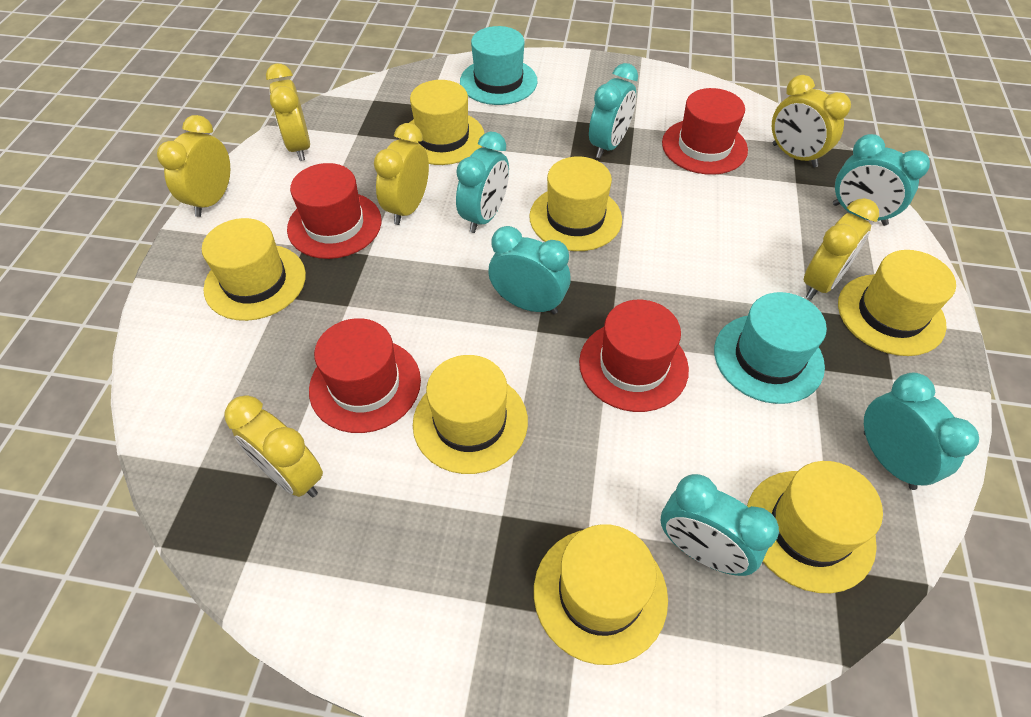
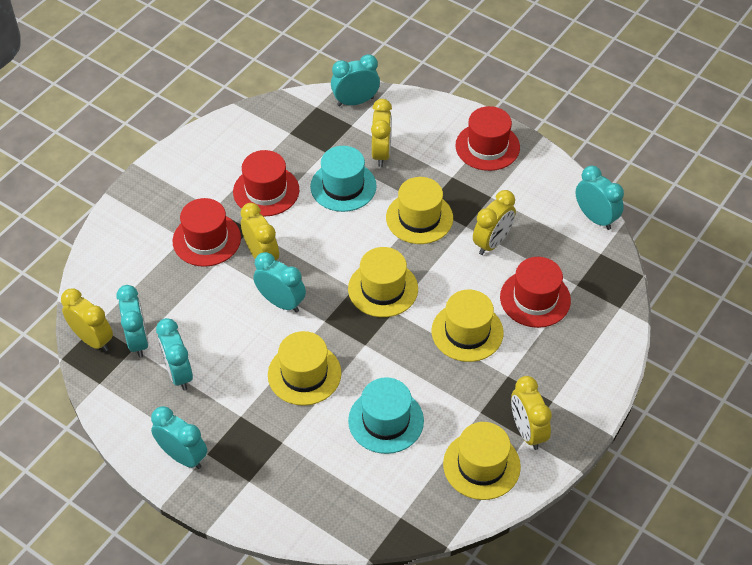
yellow clock: 6 -> 5
yellow hat: 7 -> 5

